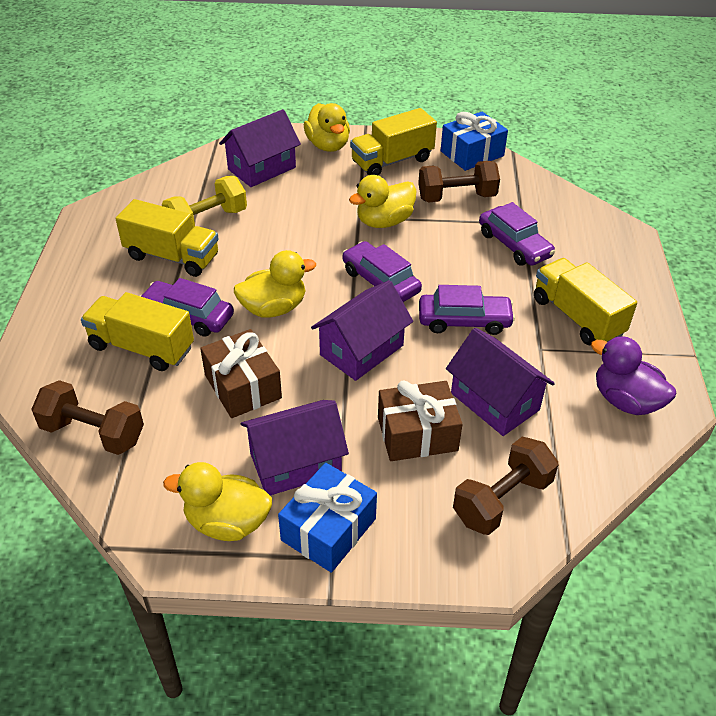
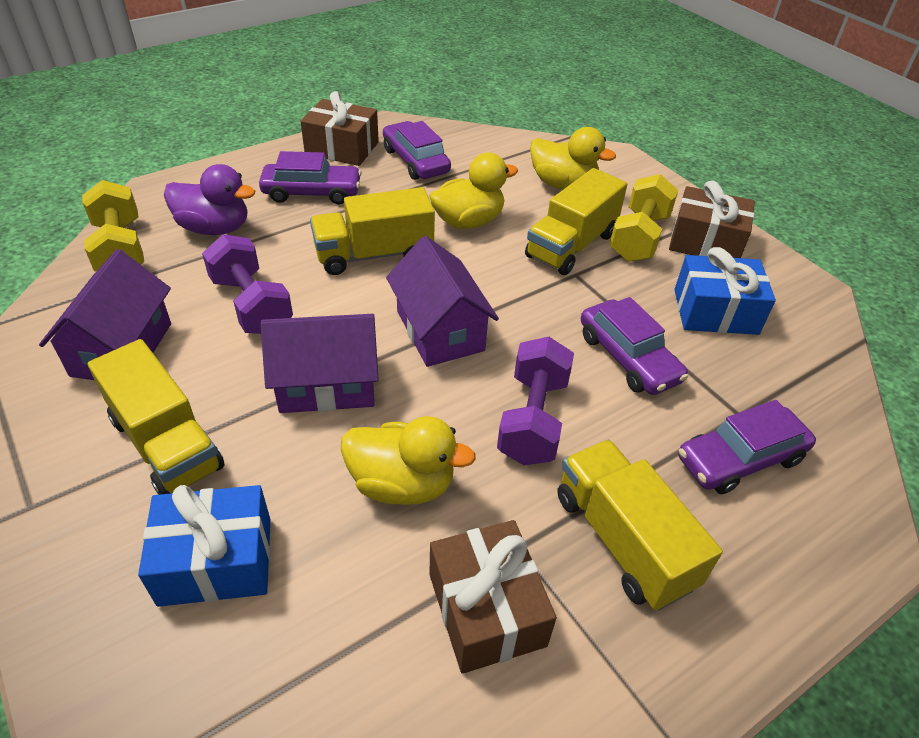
brown dumbbell: 3 -> 0
brown gift: 2 -> 3
purple dumbbell: 0 -> 2
purple house: 4 -> 3
yellow duck: 4 -> 3
yellow dumbbell: 1 -> 2

